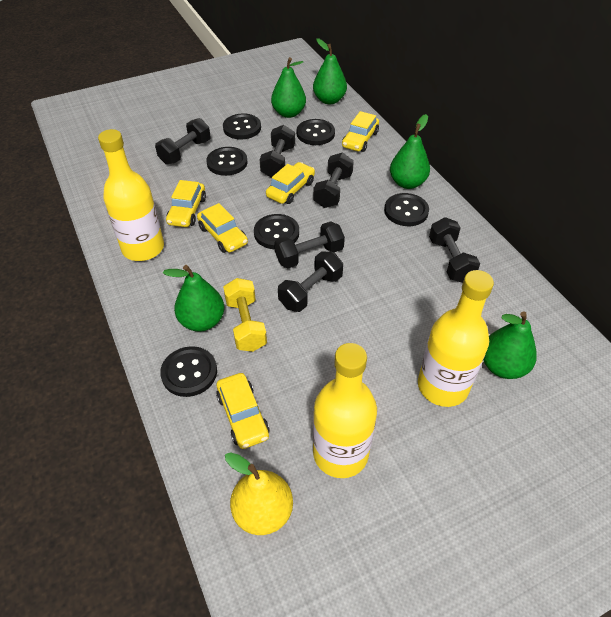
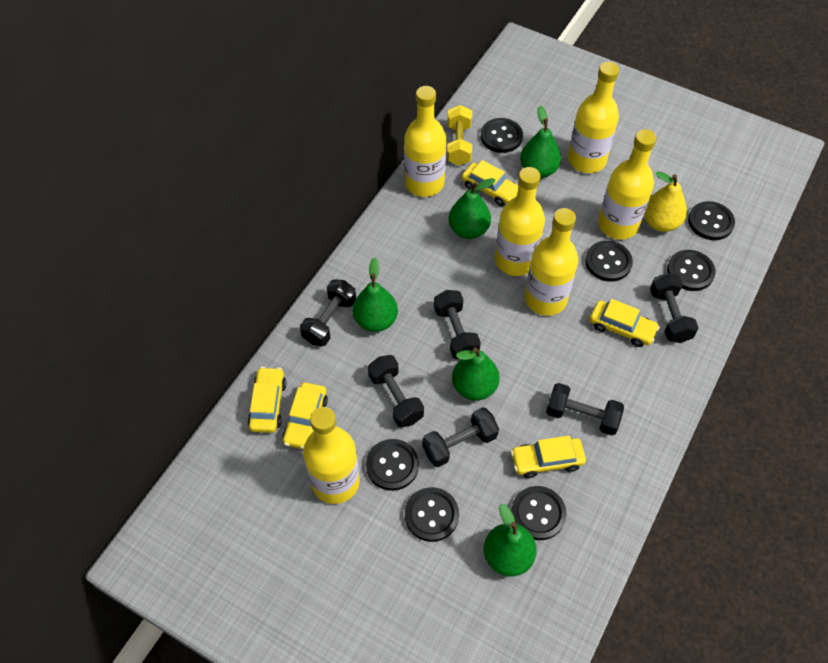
black button: 6 -> 7
yellow bottle: 3 -> 6

